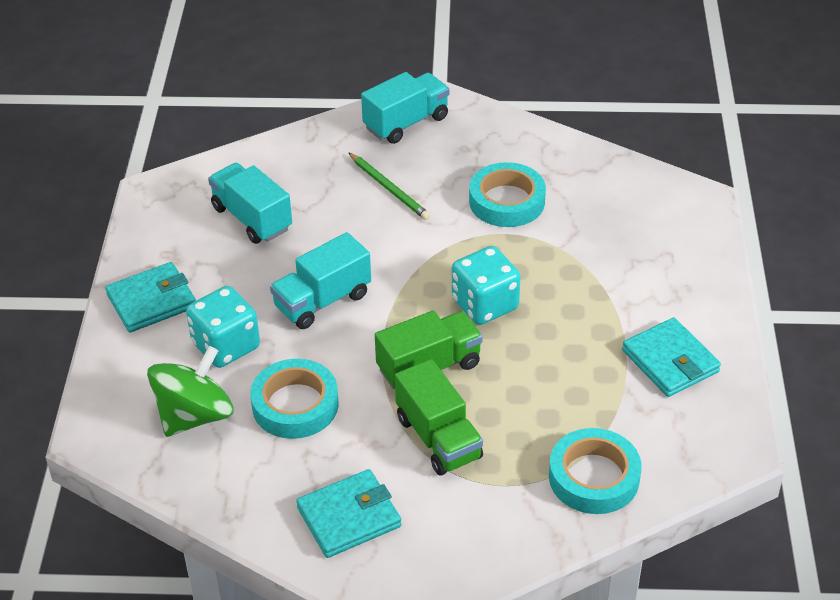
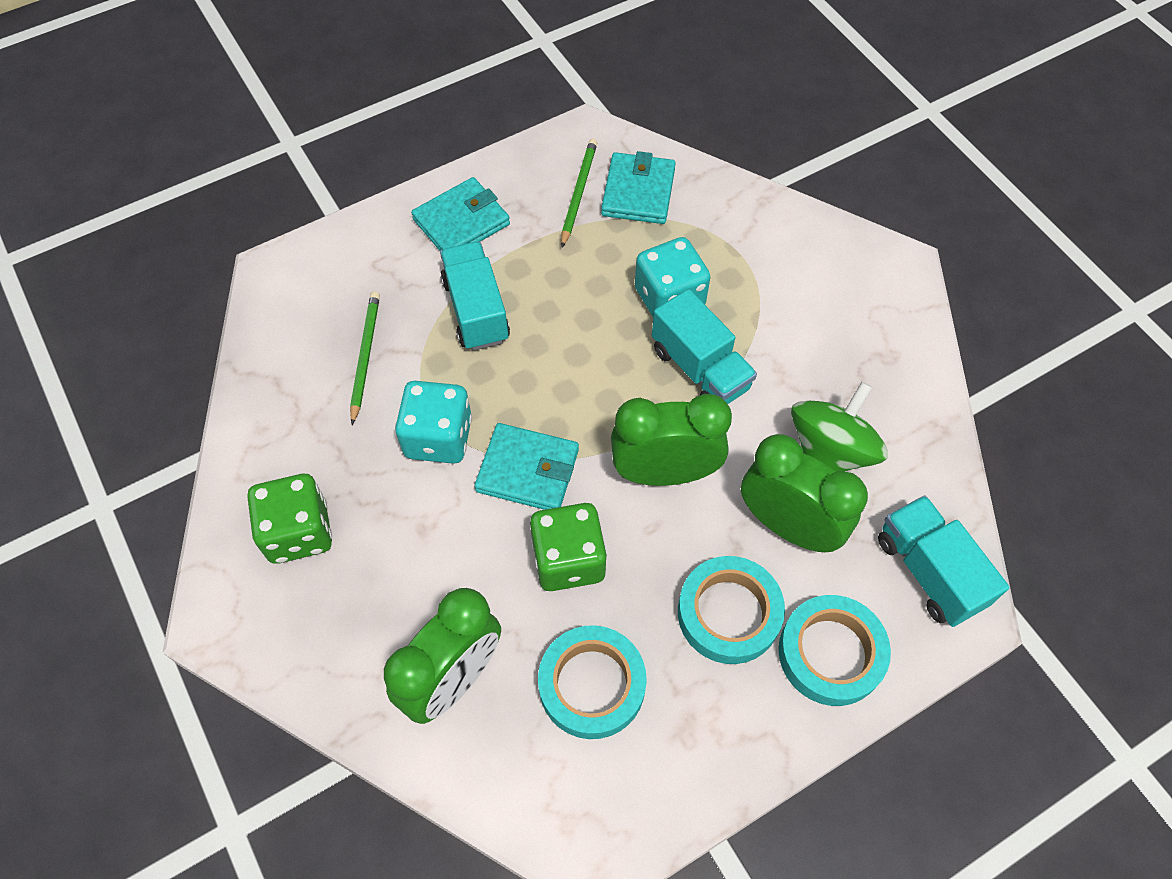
green clock: 0 -> 3
green dice: 0 -> 2
green pencil: 1 -> 2
green truck: 2 -> 0

